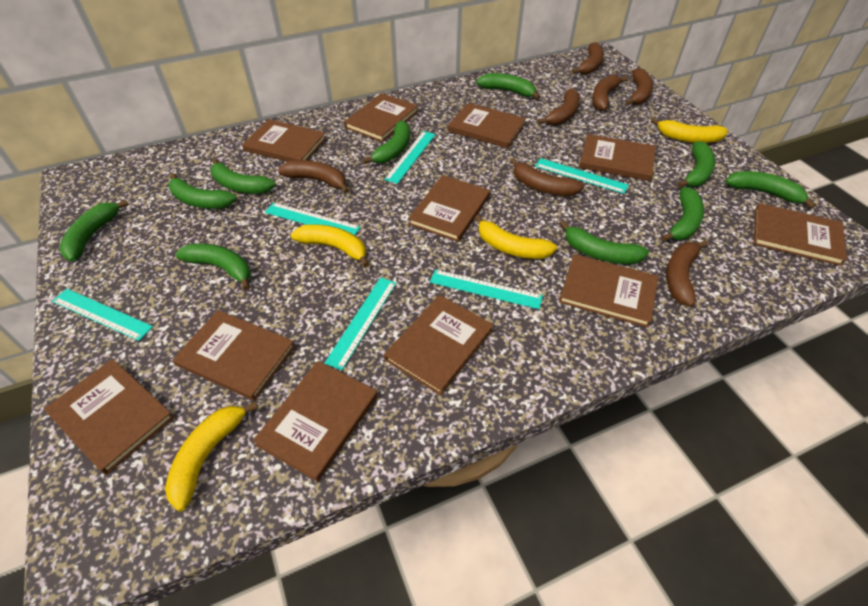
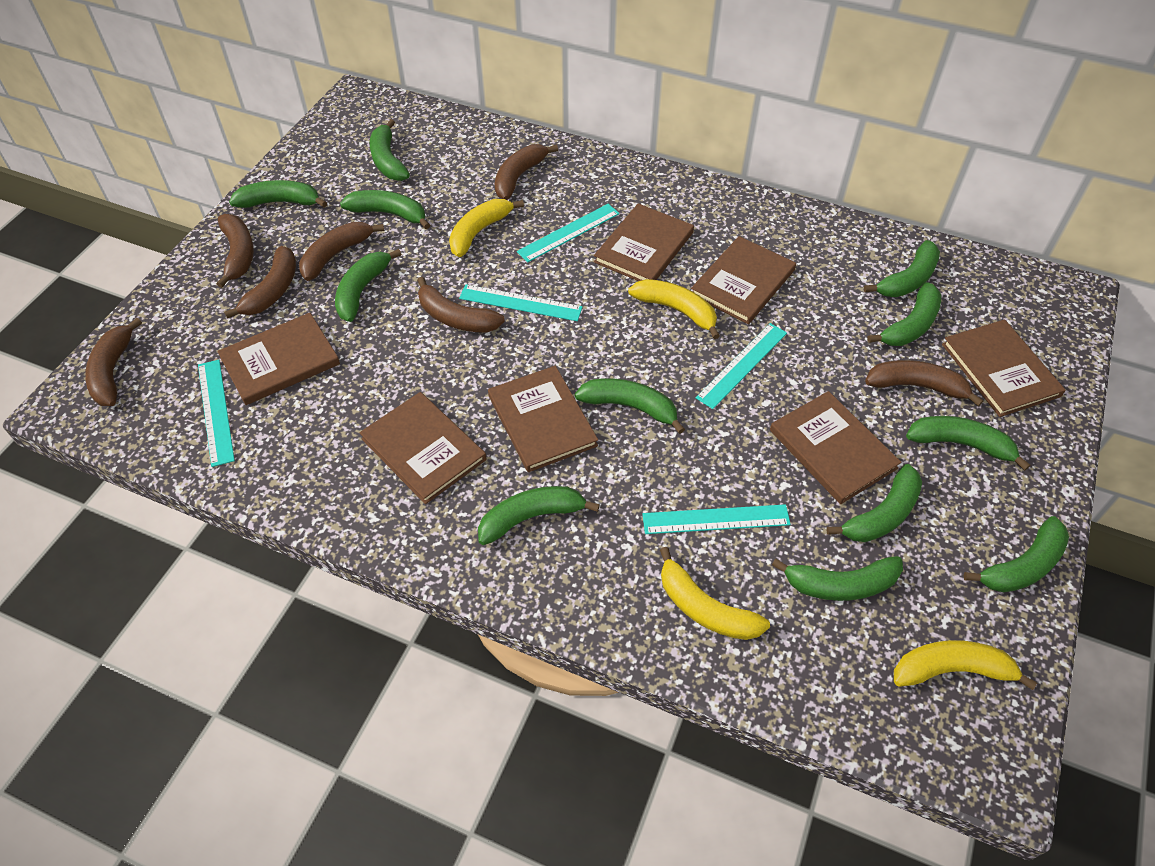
brown book: 11 -> 7
green banana: 10 -> 12
turquoise ruler: 6 -> 5

